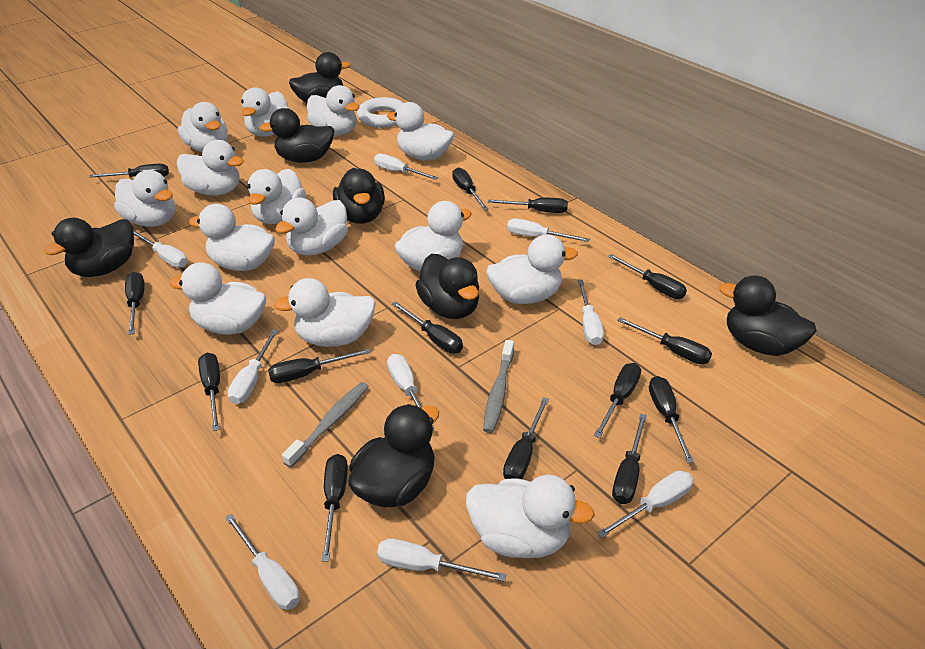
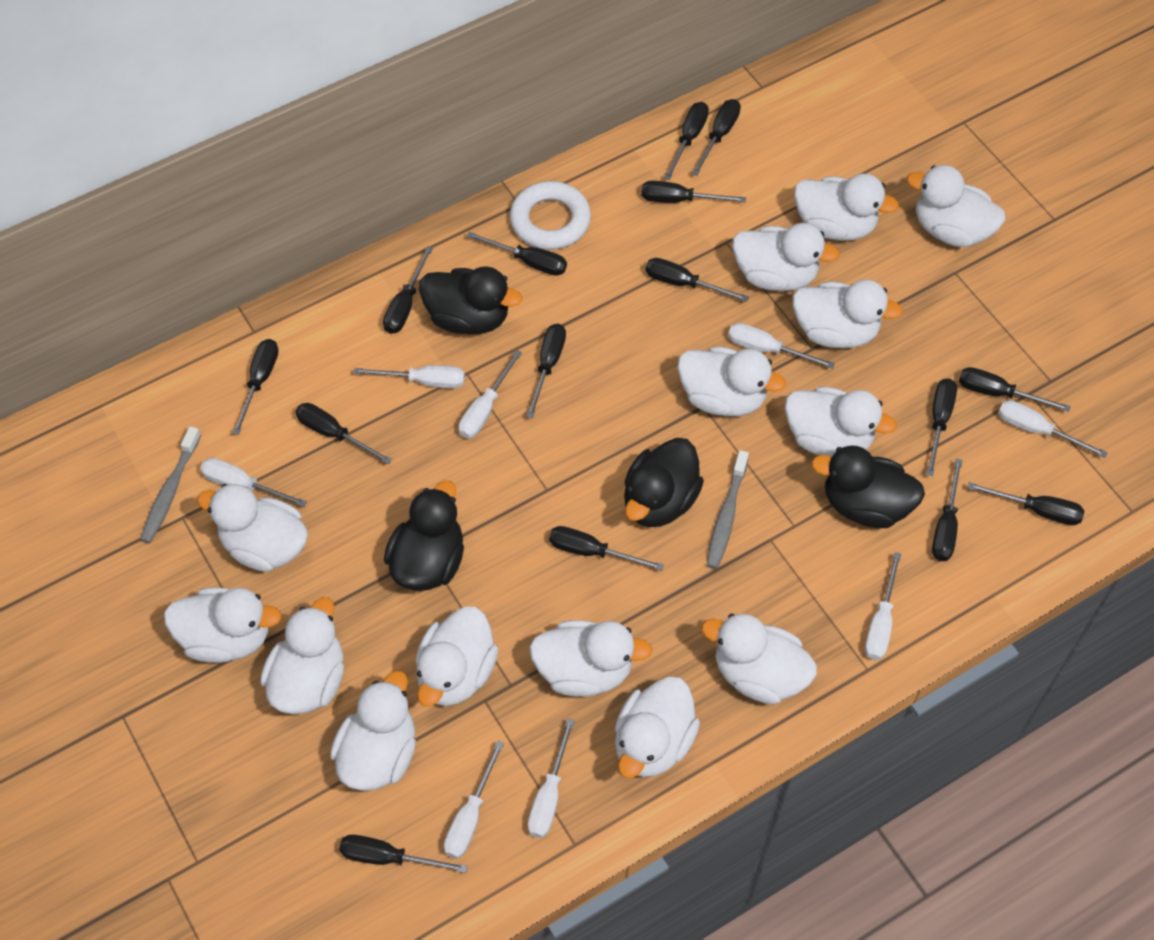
black duck: 7 -> 4
black screwdriver: 14 -> 15
white screwdriver: 9 -> 8

